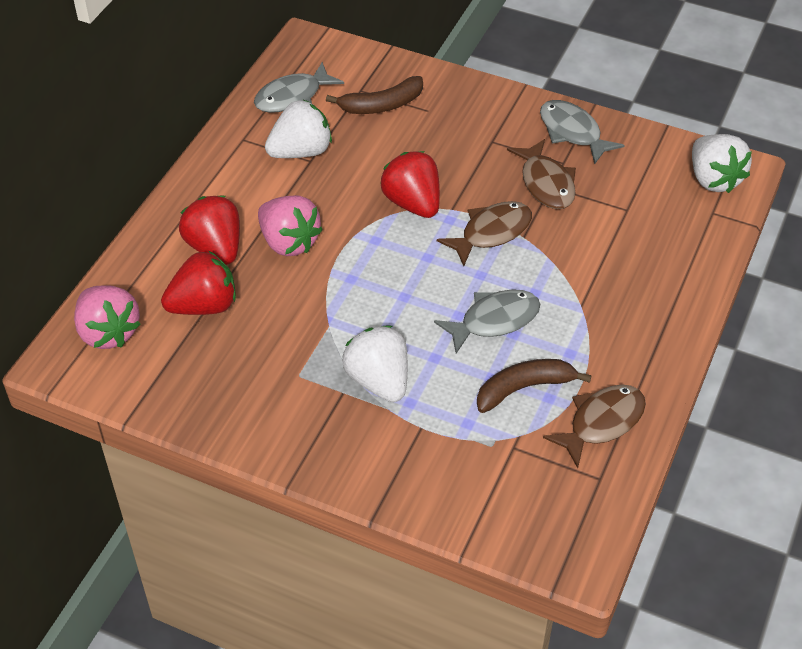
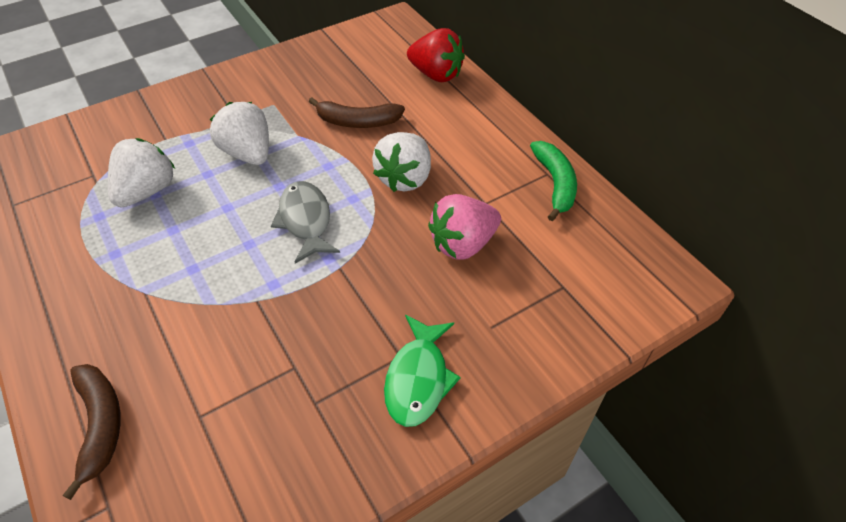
brown fish: 3 -> 0
green banana: 0 -> 1
green fish: 0 -> 1
grey fish: 3 -> 1
pink strawberry: 2 -> 1
red strawberry: 3 -> 1

